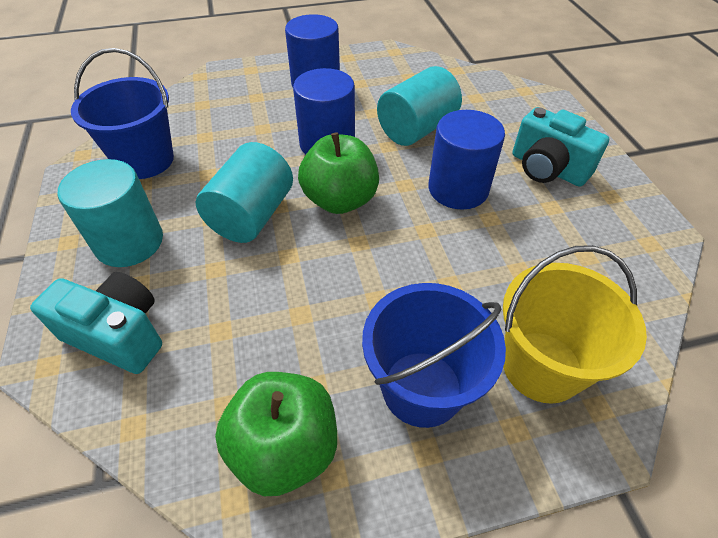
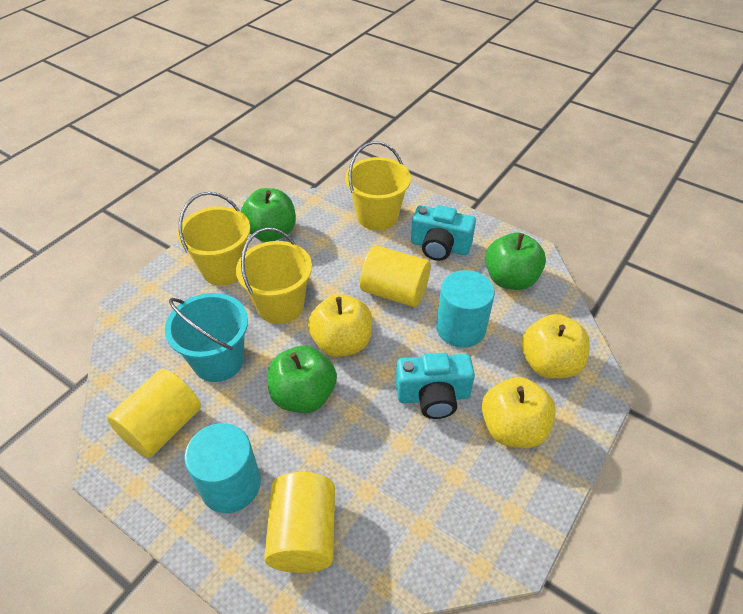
blue bucket: 2 -> 0
blue cylinder: 3 -> 0
green apple: 2 -> 3
turquoise bucket: 0 -> 1
turquoise cylinder: 3 -> 2
yellow apple: 0 -> 3
yellow bucket: 1 -> 3
yellow cylinder: 0 -> 3

